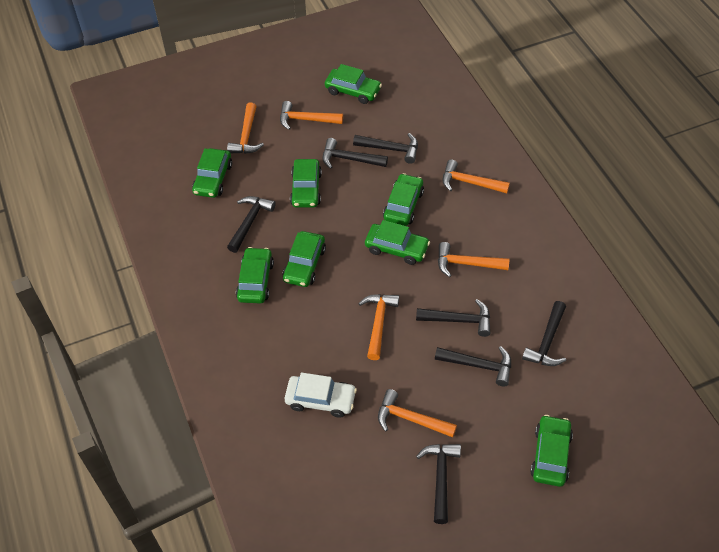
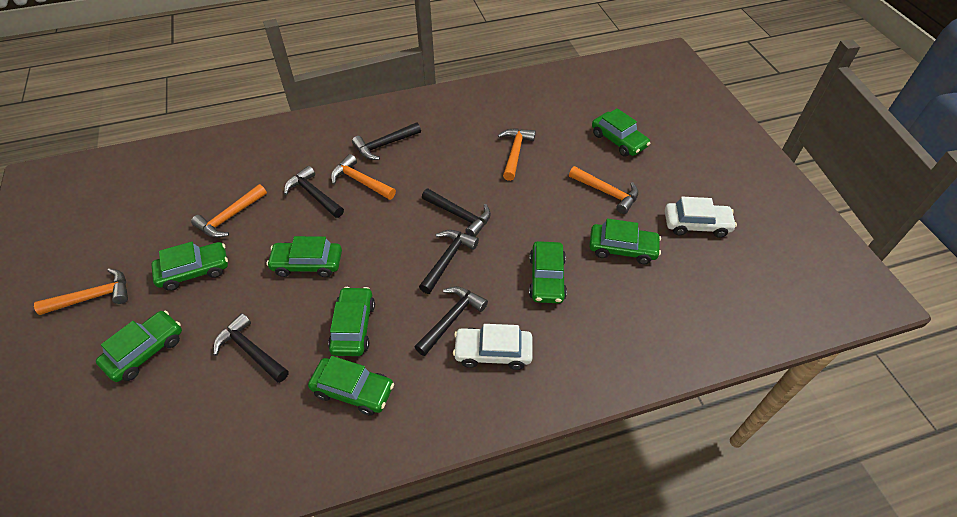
black hammer: 7 -> 6
orange hammer: 6 -> 5
white car: 1 -> 2

